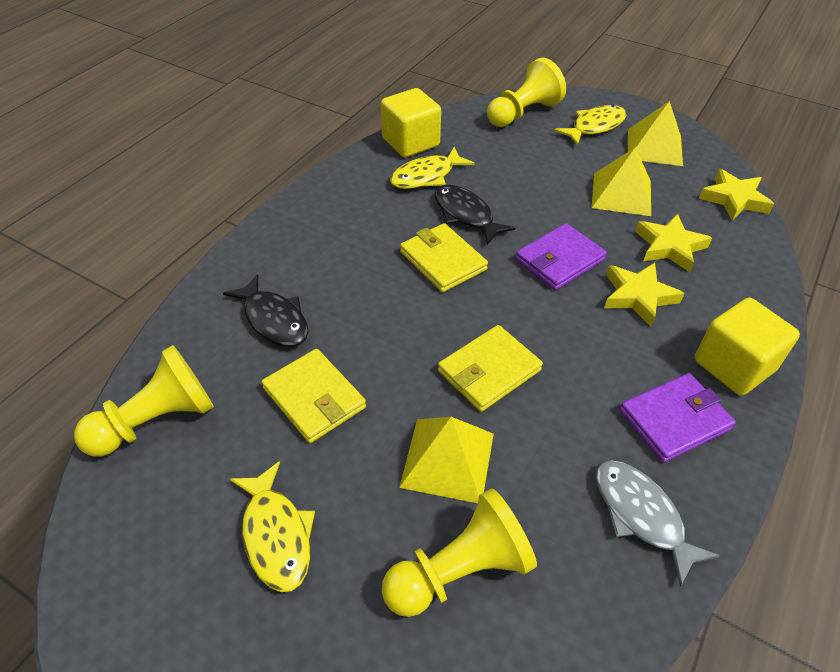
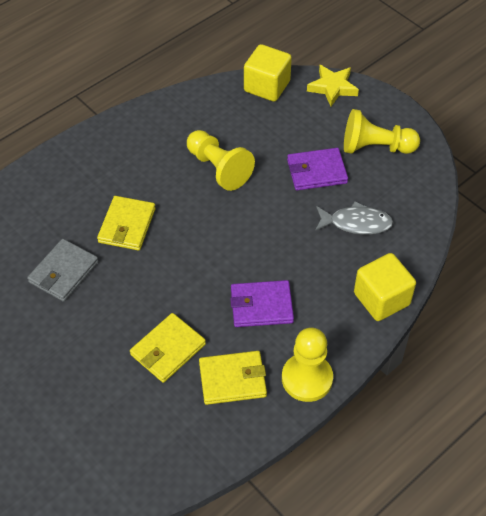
black fish: 2 -> 0
grey wallet: 0 -> 1
yellow fish: 3 -> 0
yellow pyramid: 3 -> 0
yellow star: 3 -> 1

